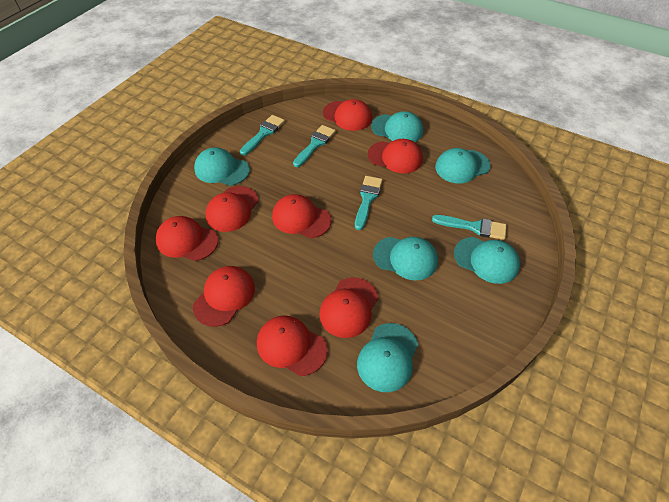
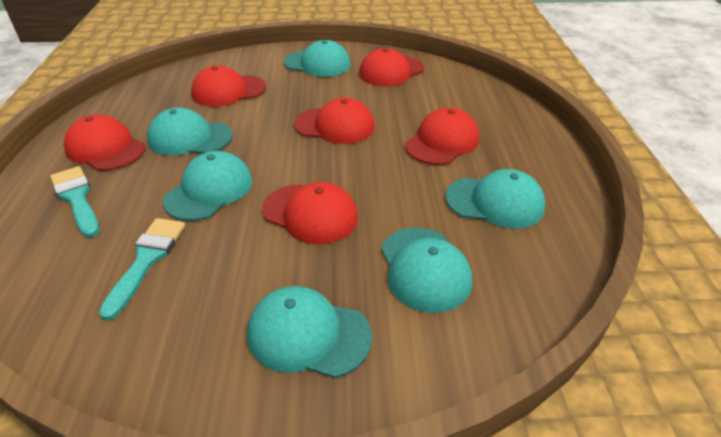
red cap: 8 -> 6
turquoise brush: 4 -> 2

